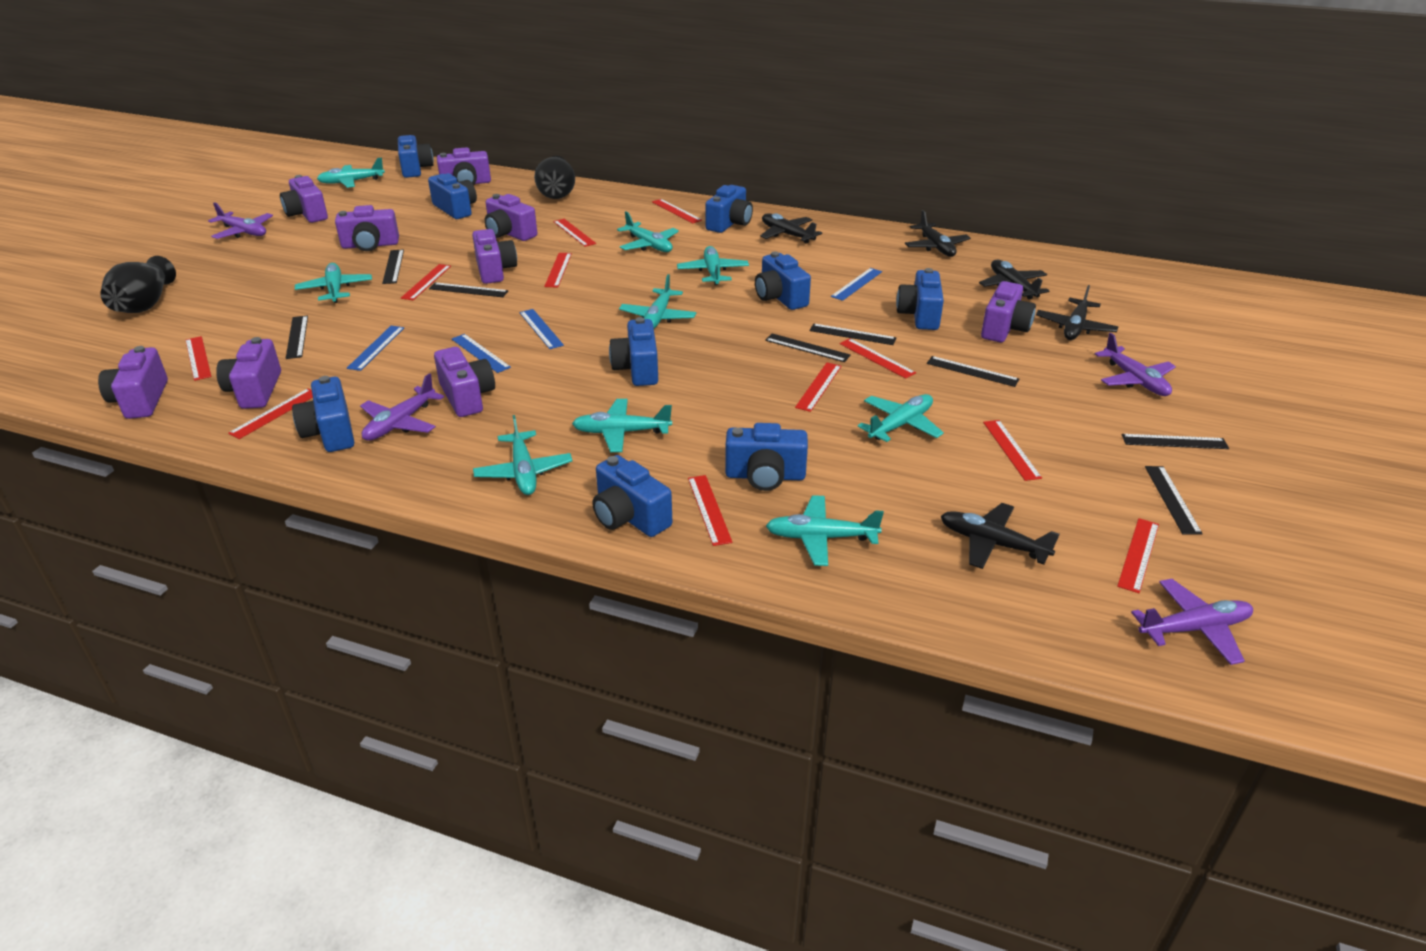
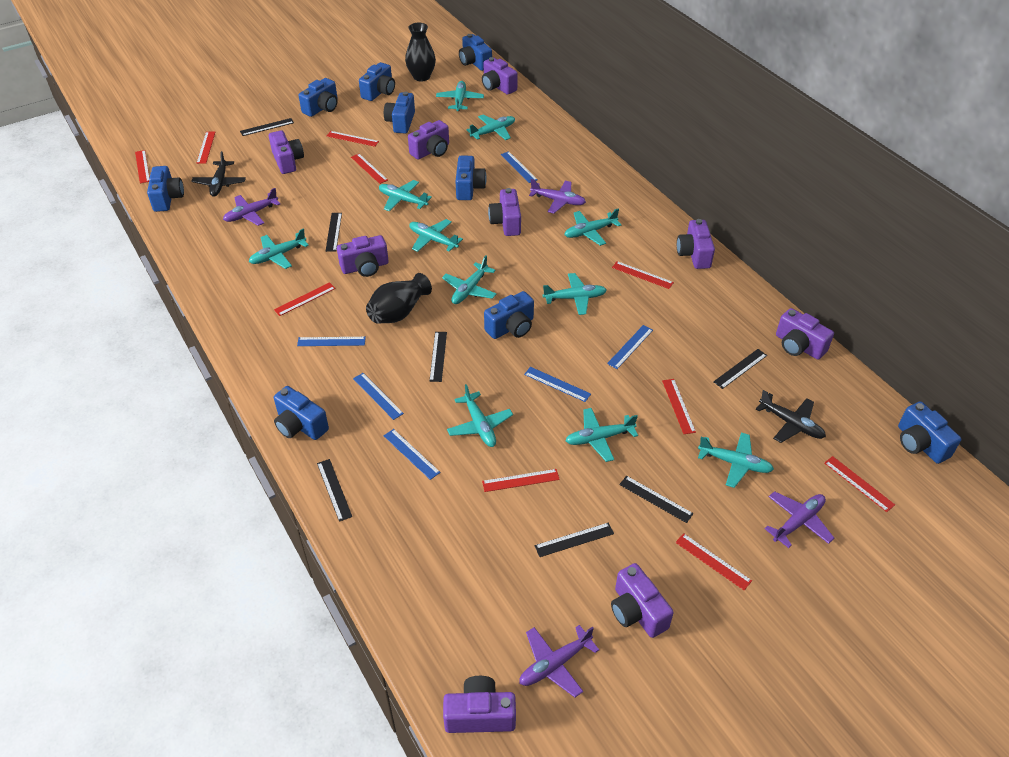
black plane: 5 -> 2
black ruler: 8 -> 7
blue ruler: 4 -> 6
red ruler: 11 -> 10
turquoise plane: 9 -> 11

